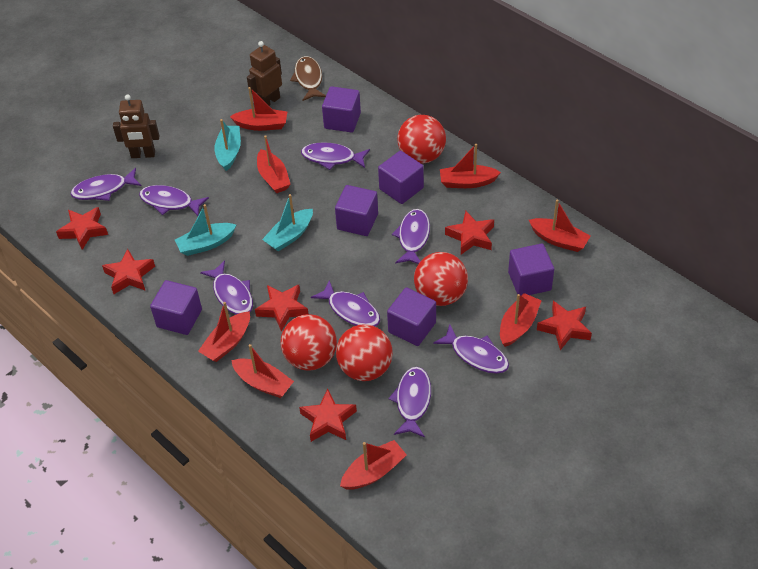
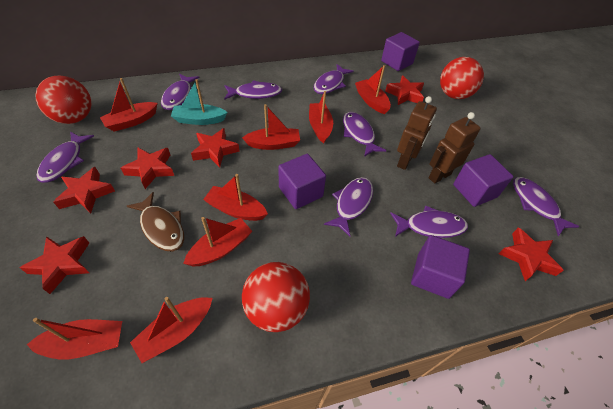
purple cube: 6 -> 4
red ball: 4 -> 3
turquoise boat: 3 -> 1

